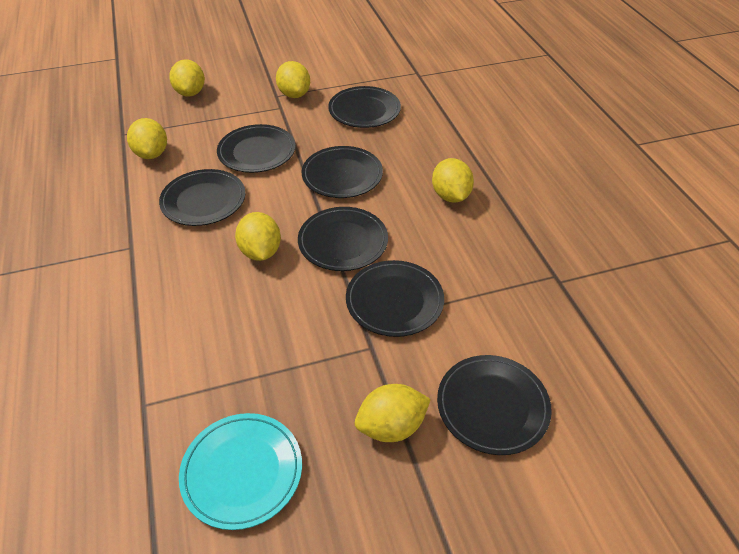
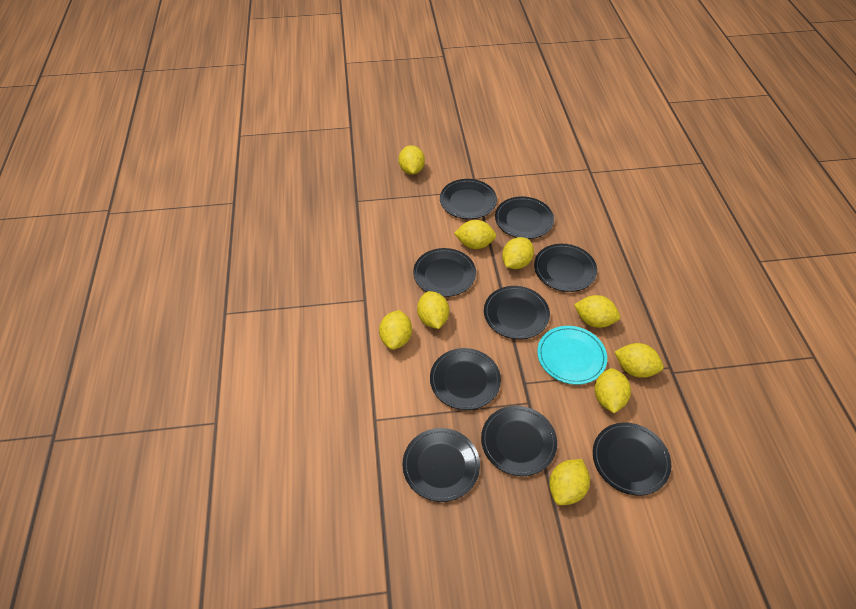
black plate: 7 -> 9
yellow lemon: 6 -> 9

